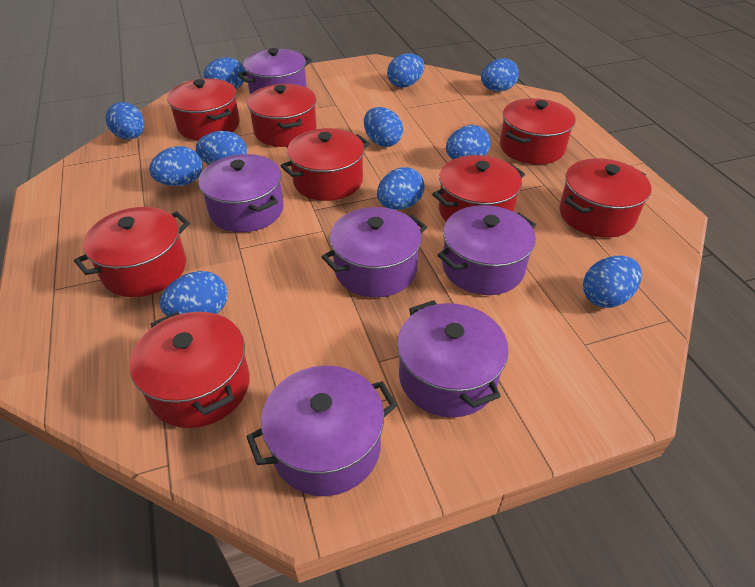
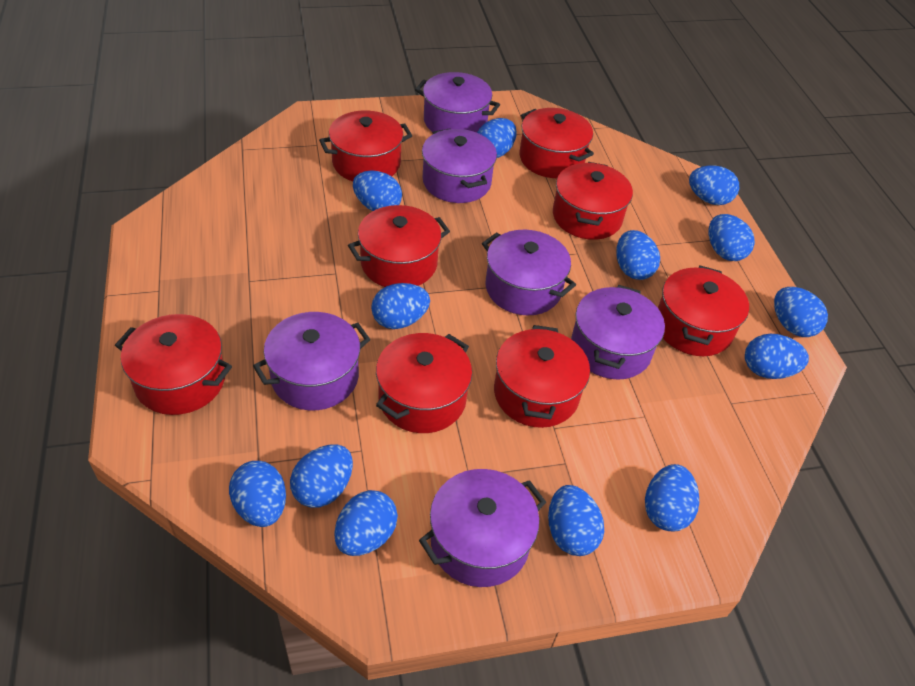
blue egg: 11 -> 13

